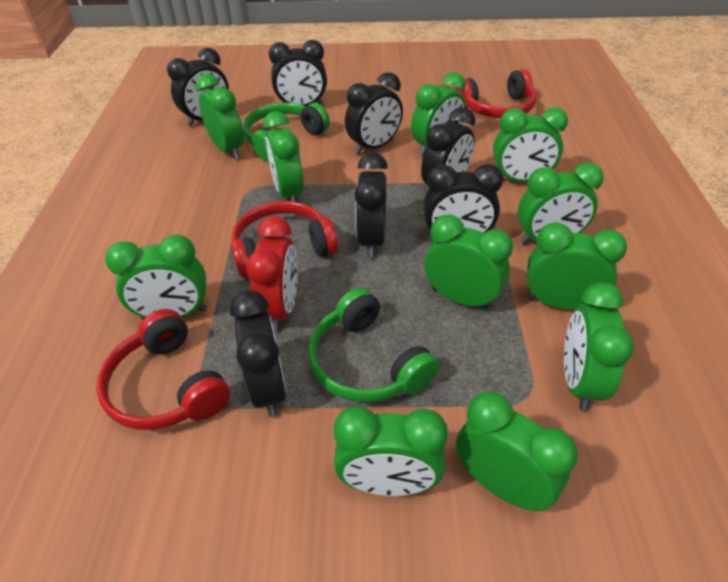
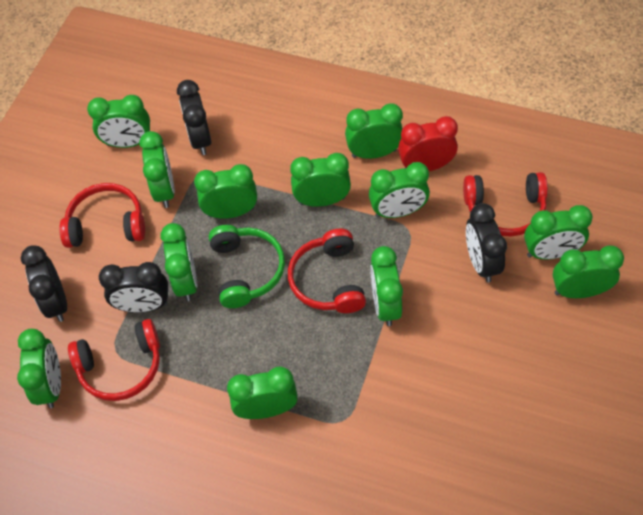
black clock: 7 -> 4
green clock: 11 -> 12
green headphones: 2 -> 1
red headphones: 3 -> 4

